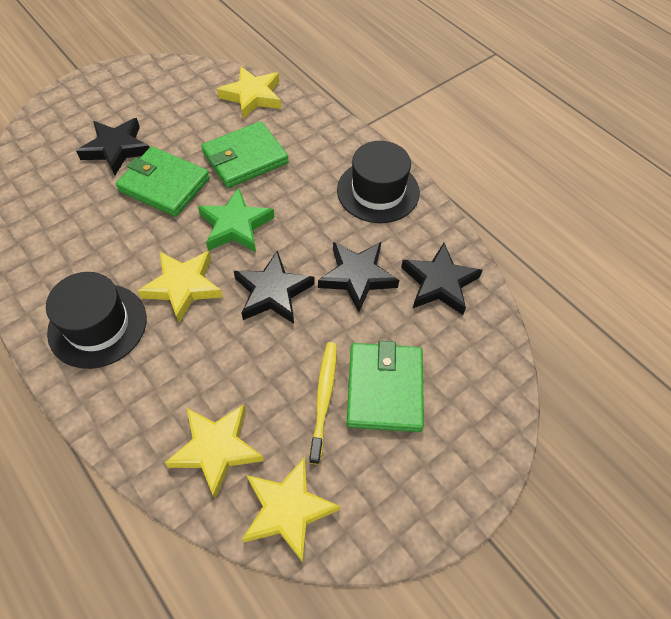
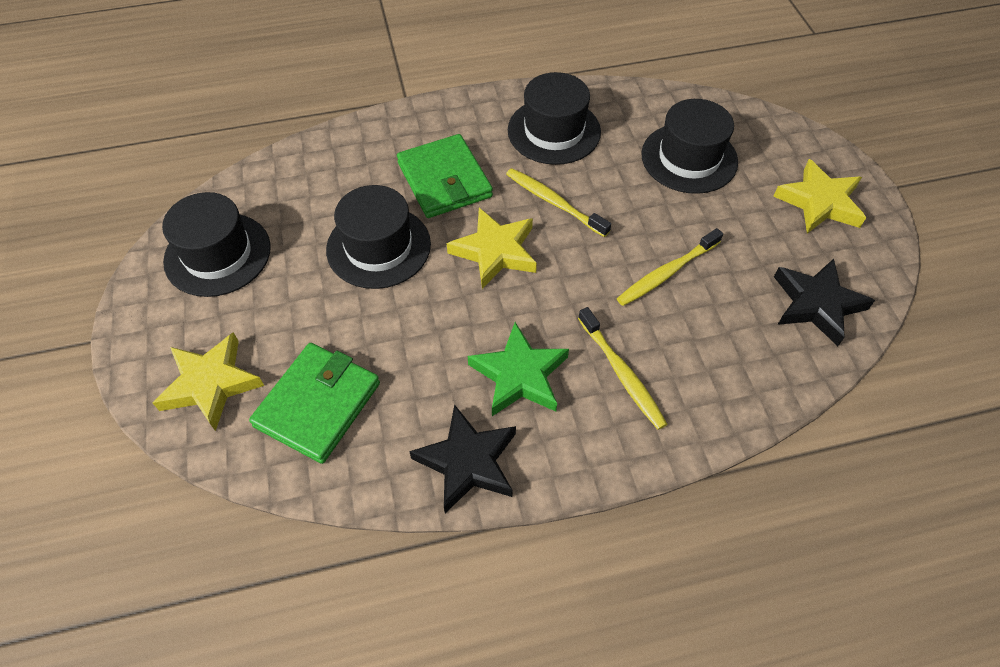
black hat: 2 -> 4
black star: 4 -> 2
green wallet: 3 -> 2
yellow star: 4 -> 3
yellow toothbrush: 1 -> 3

